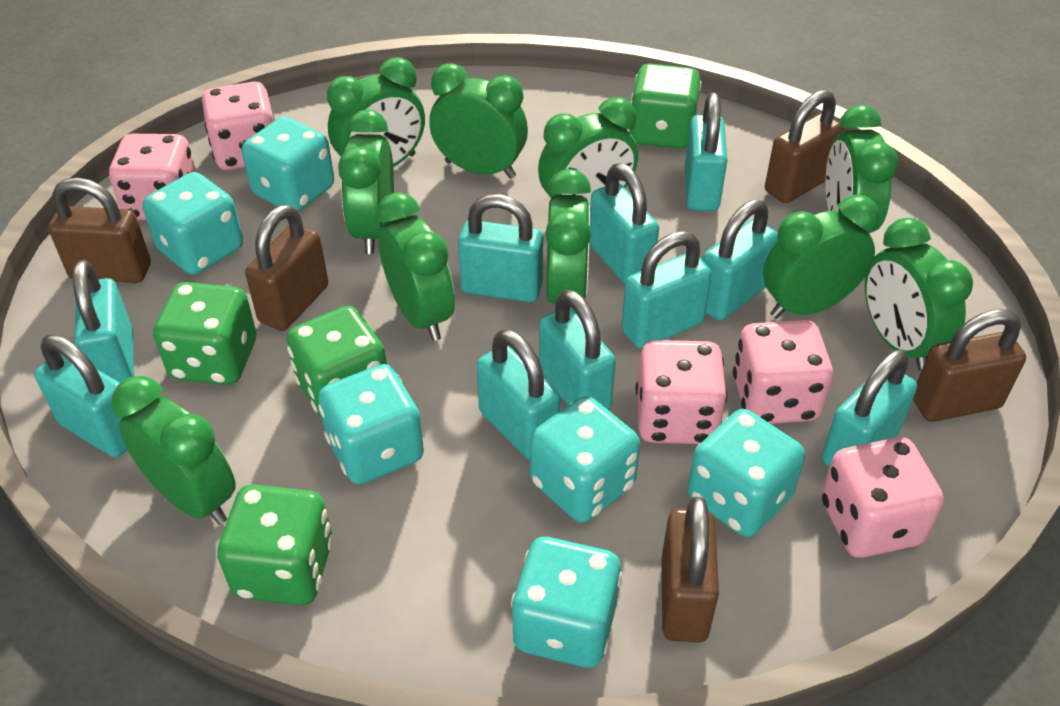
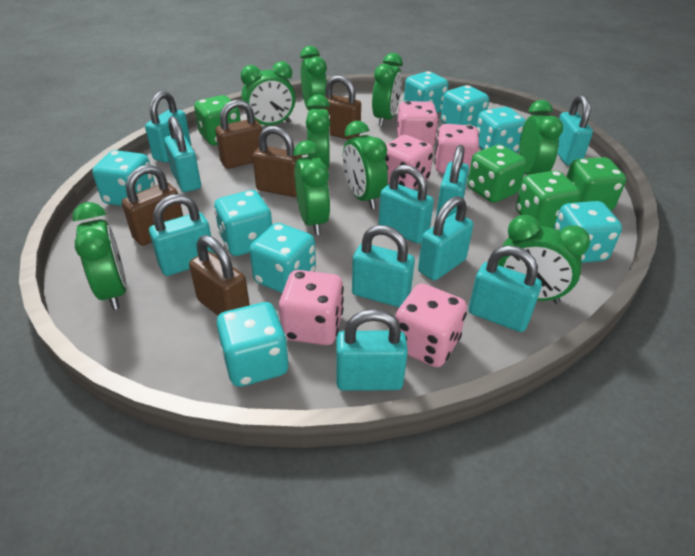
green clock: 10 -> 9
turquoise dice: 6 -> 8

